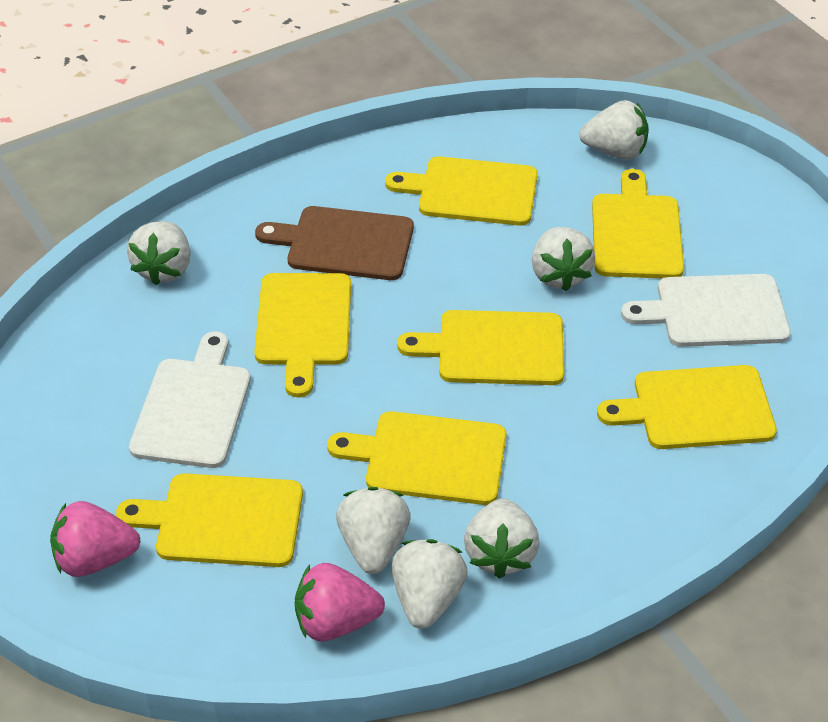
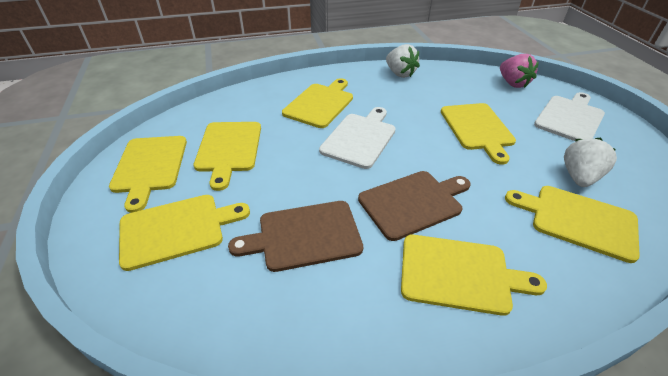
brown cutting board: 1 -> 2
pink strawberry: 2 -> 1
white strawberry: 6 -> 2

